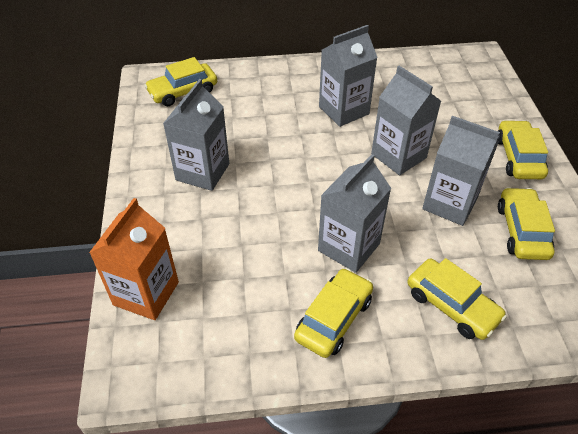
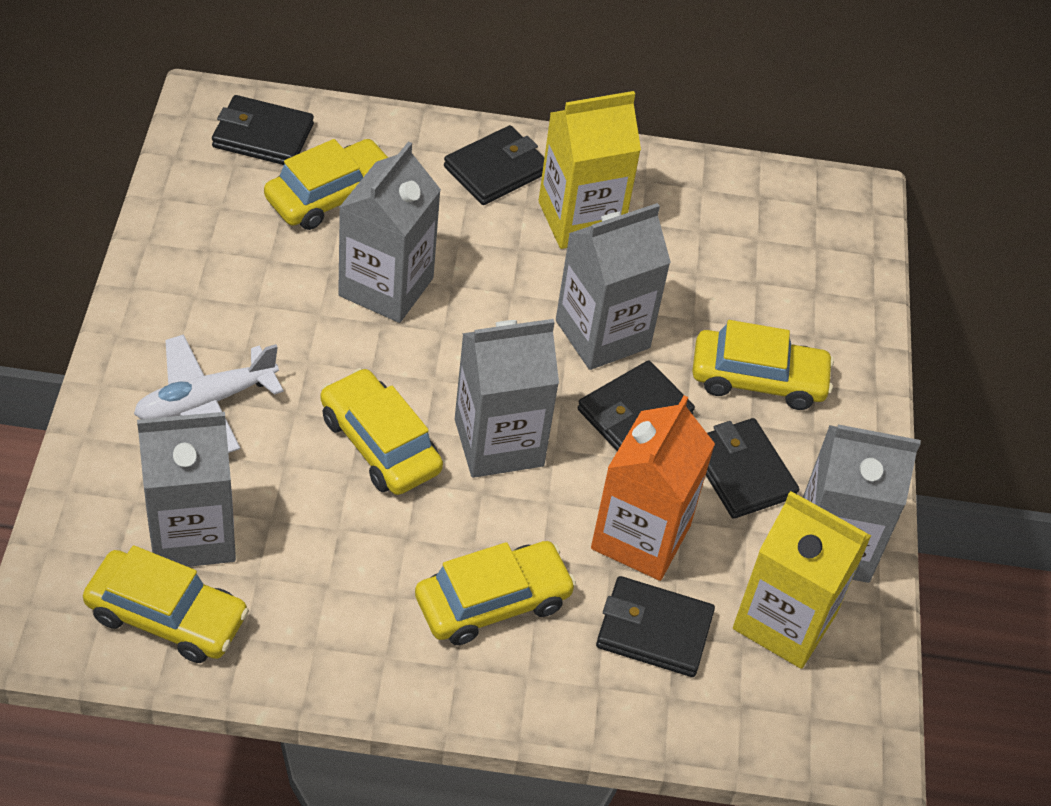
black wallet: 0 -> 5
white plane: 0 -> 1
yellow carton: 0 -> 2

